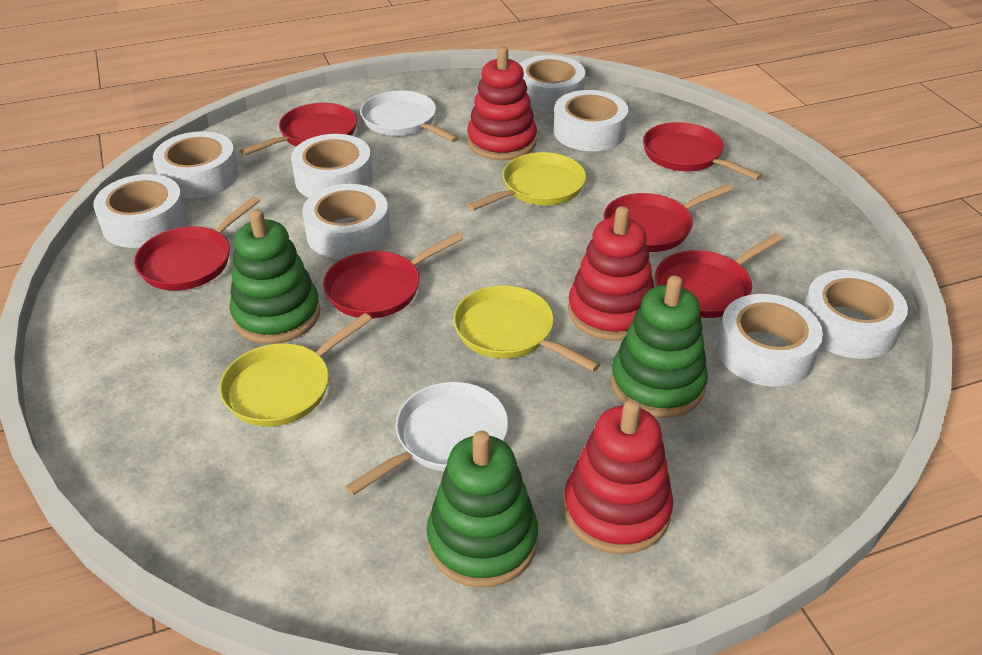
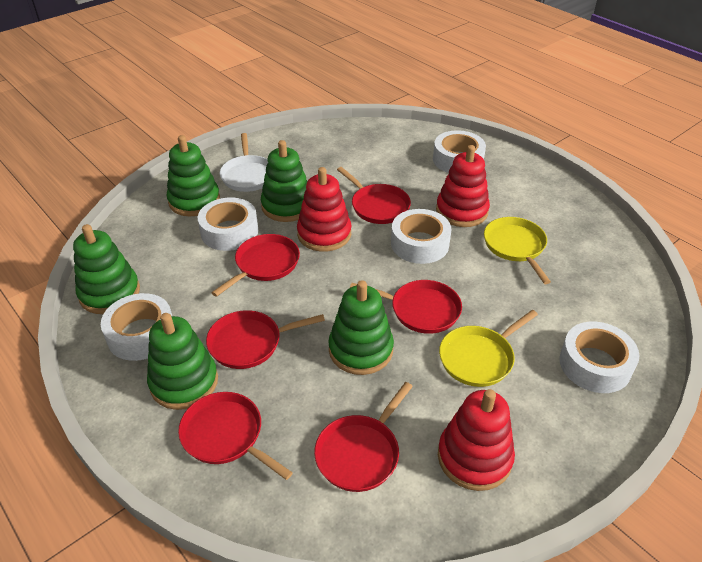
green stacking toy: 3 -> 5
white pan: 2 -> 1
white tape: 8 -> 5
yellow pan: 3 -> 2

